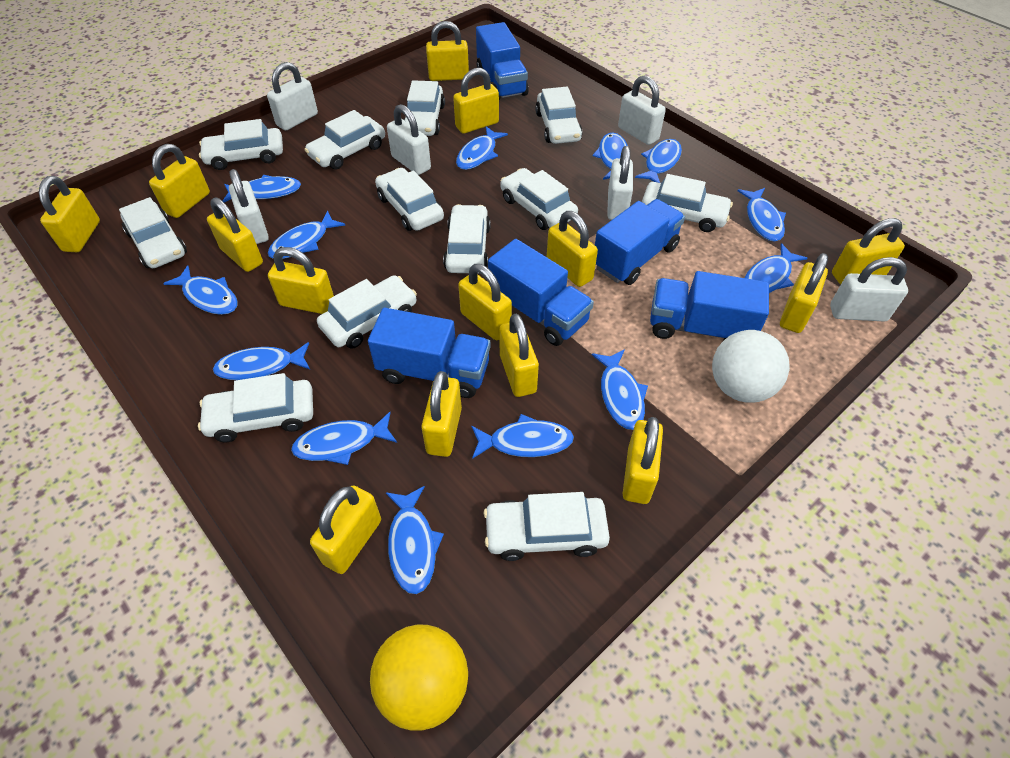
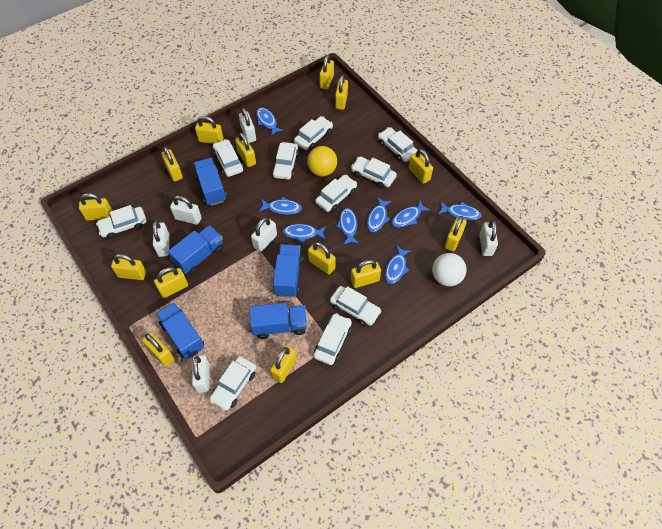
blue fish: 13 -> 8
white car: 12 -> 10

